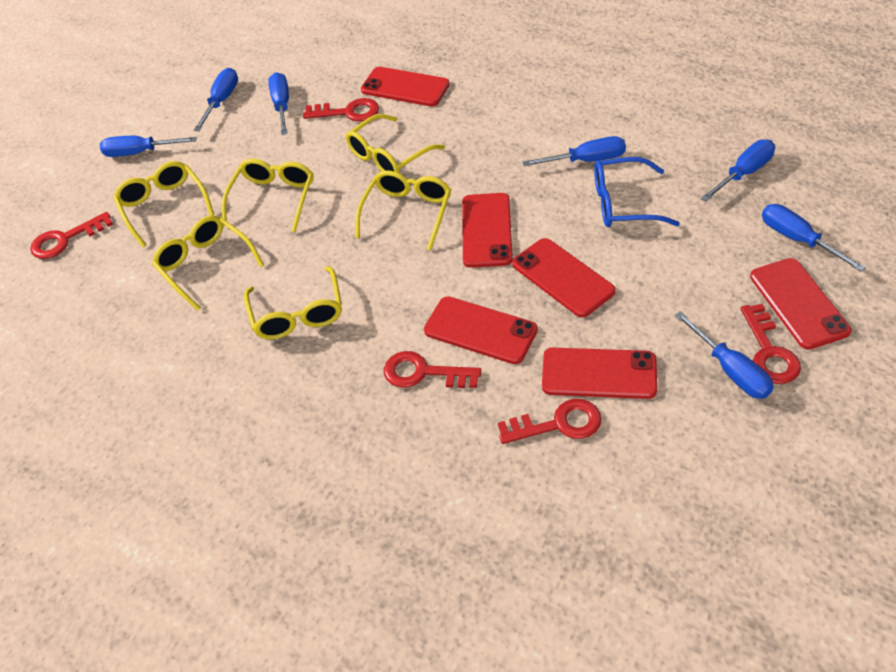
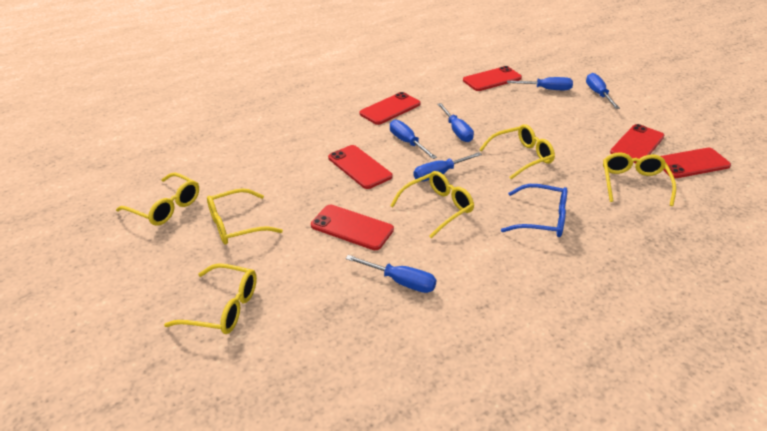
blue screwdriver: 7 -> 6
red key: 5 -> 0

